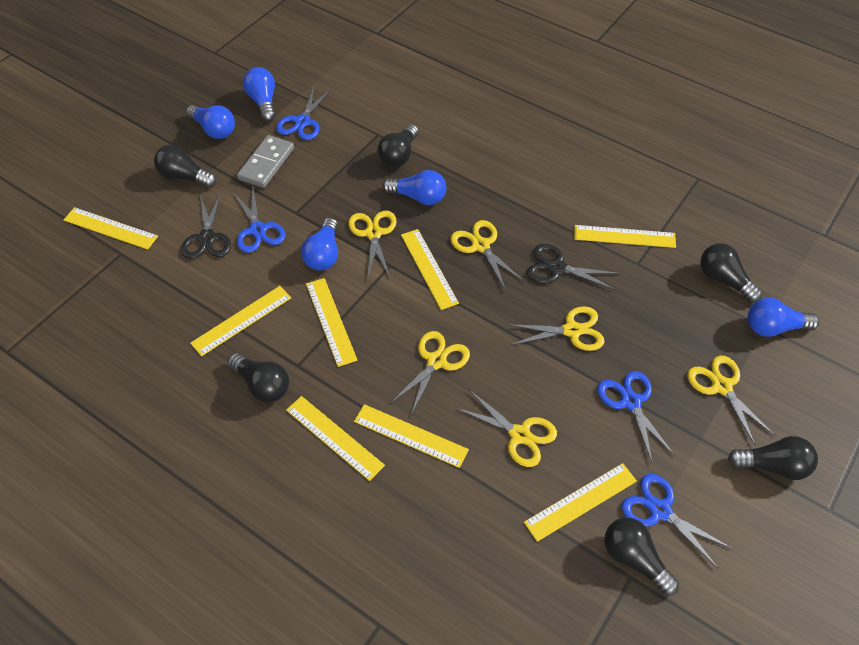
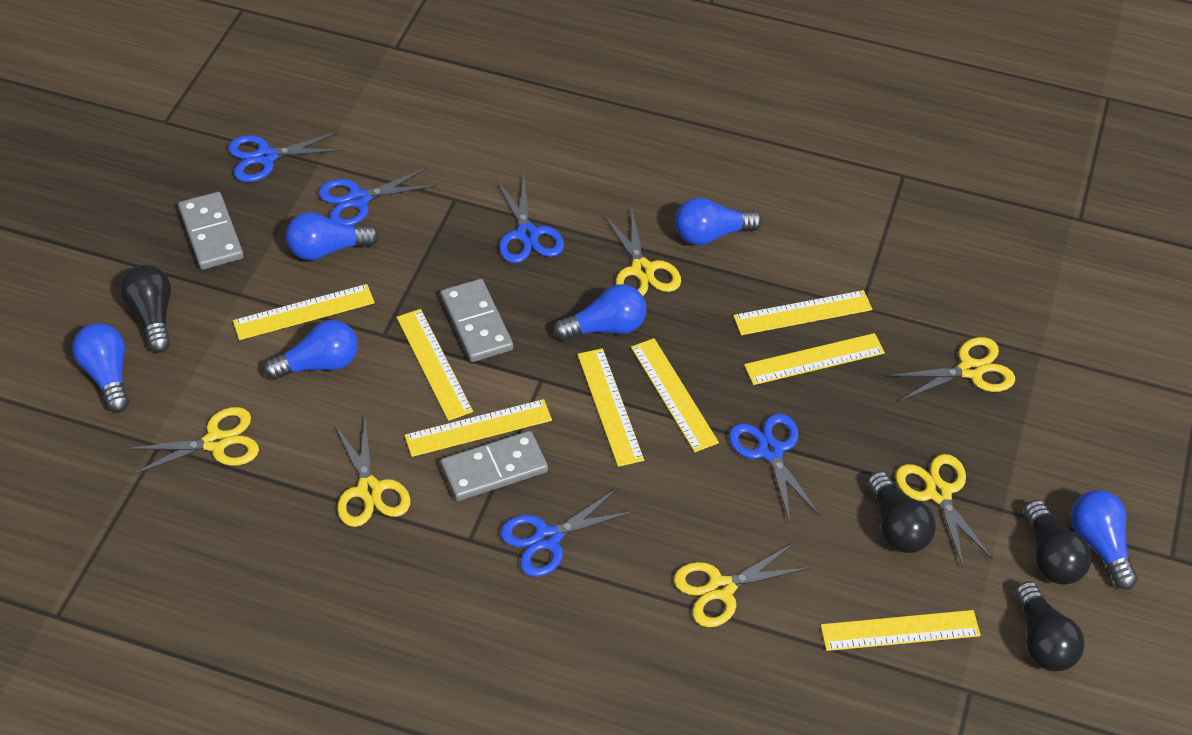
black light bulb: 6 -> 4
black scissors: 2 -> 0
blue light bulb: 5 -> 6
blue scissors: 4 -> 5
grey domino: 1 -> 3

